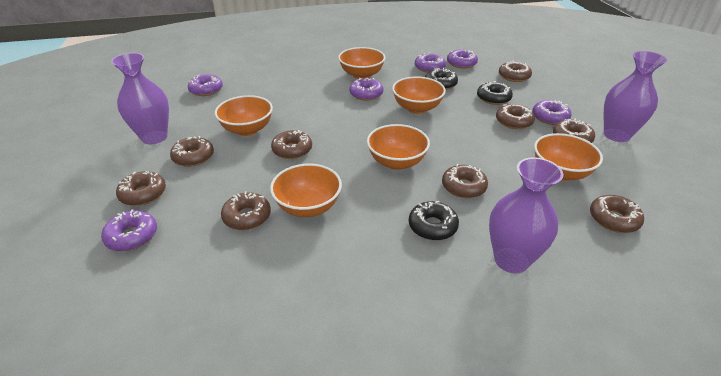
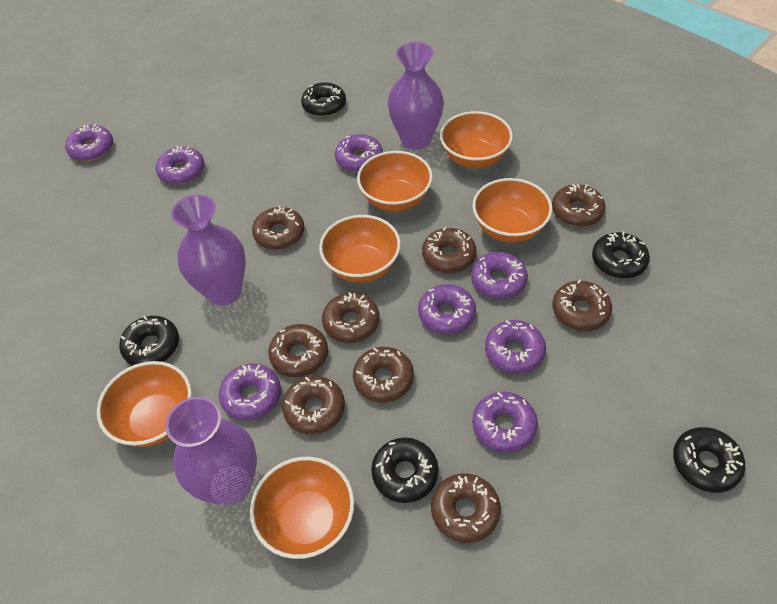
black donut: 3 -> 5
purple donut: 6 -> 8

